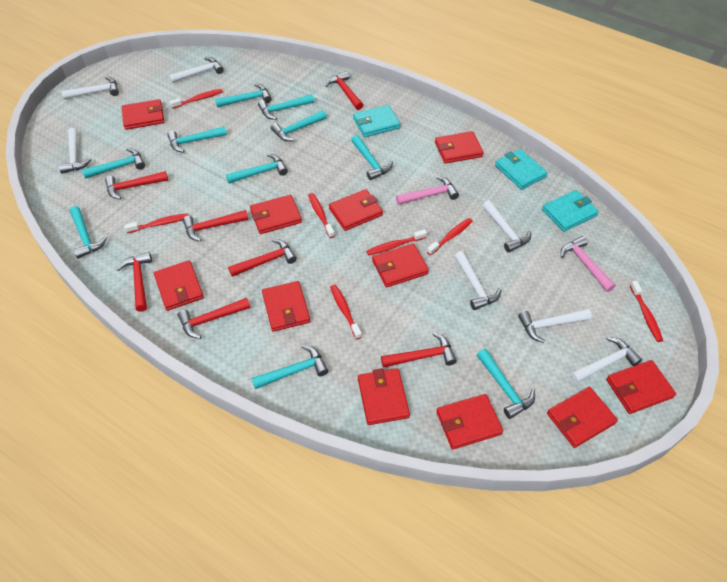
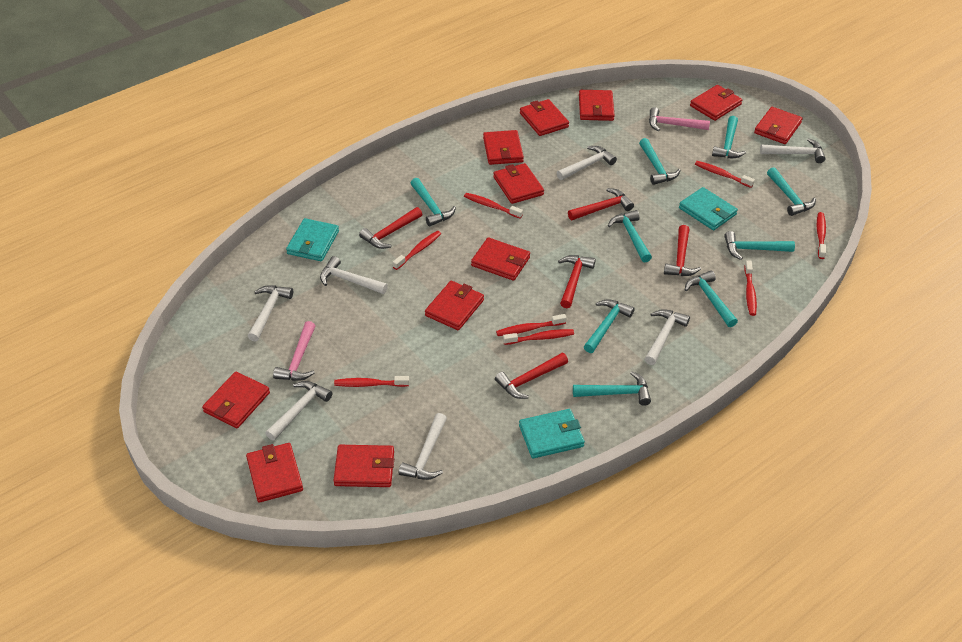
red hammer: 7 -> 5
red toothbrush: 7 -> 8
turquoise hammer: 10 -> 9

